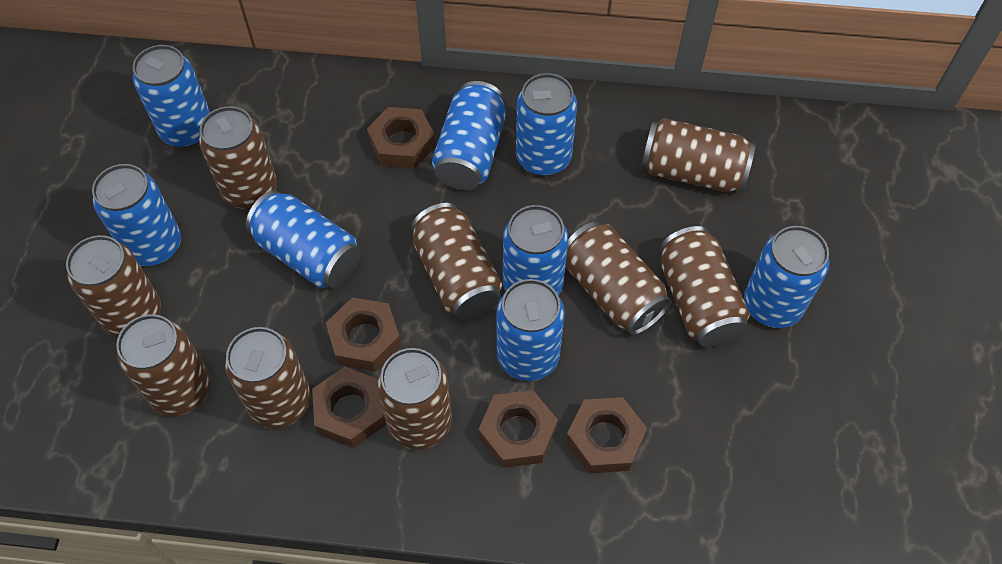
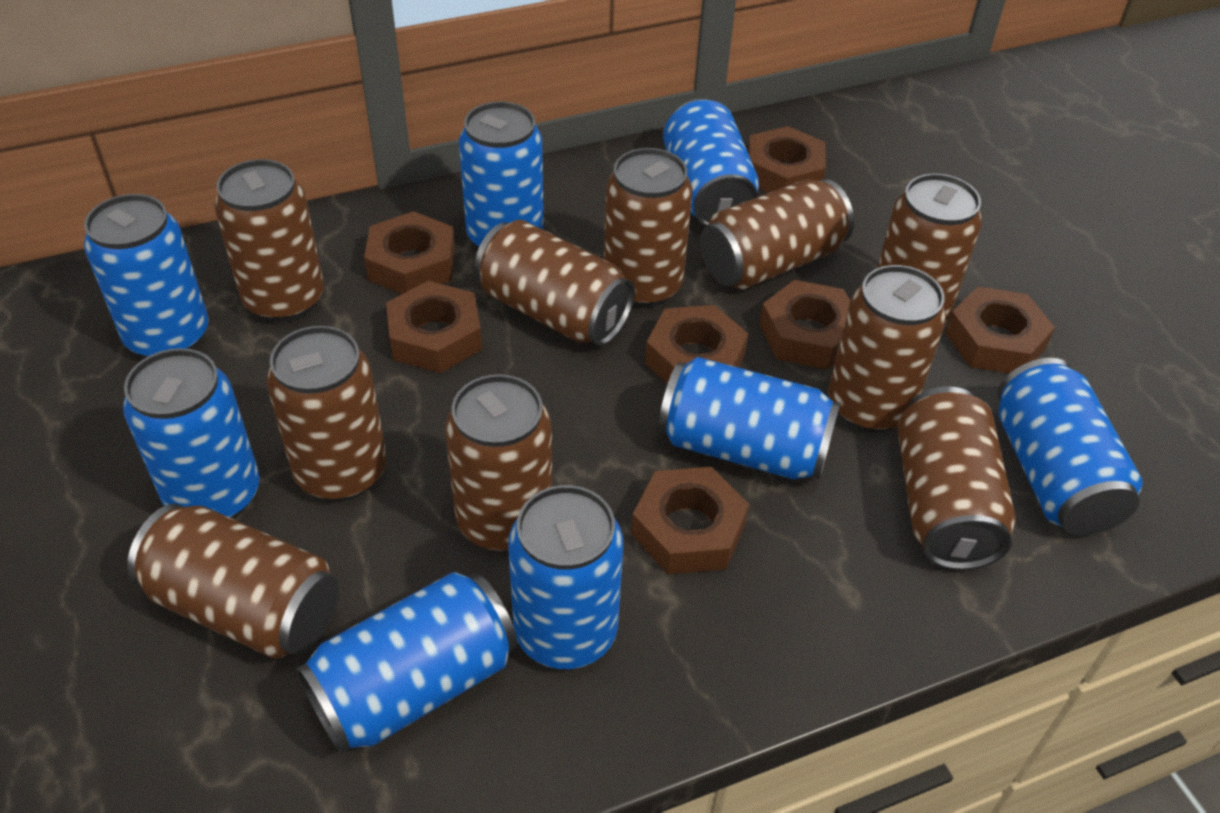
brown can: 9 -> 10
brown nut: 5 -> 7

